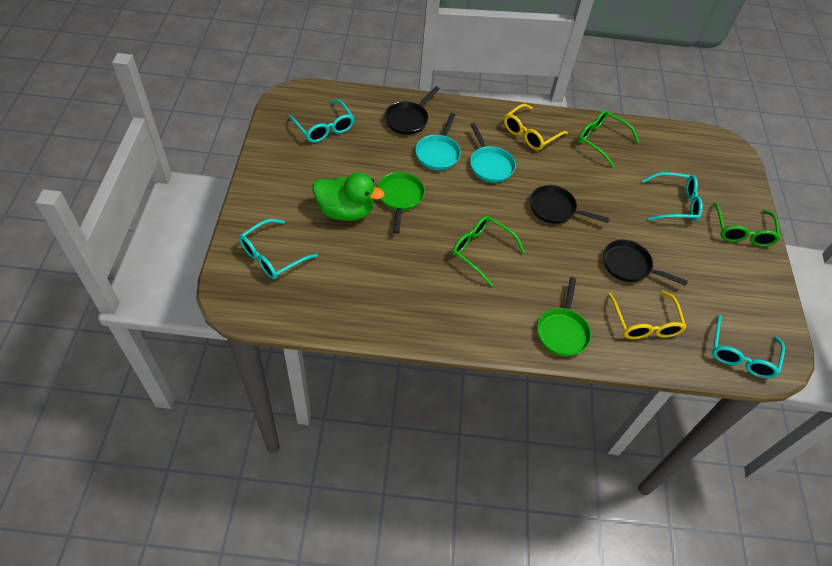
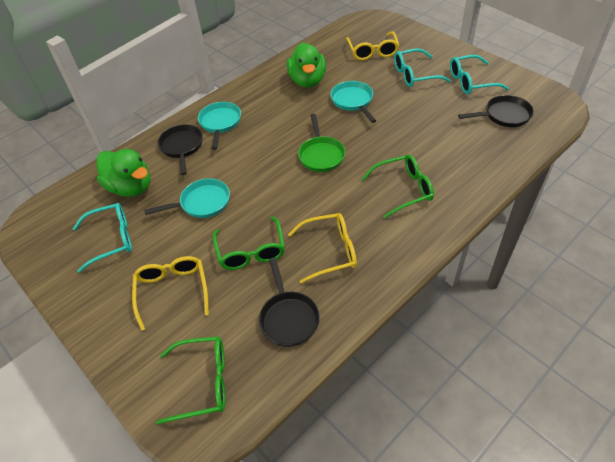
green duck: 1 -> 2
green pan: 2 -> 1
turquoise glasses: 4 -> 3
turquoise pan: 2 -> 3
yellow glasses: 2 -> 3

